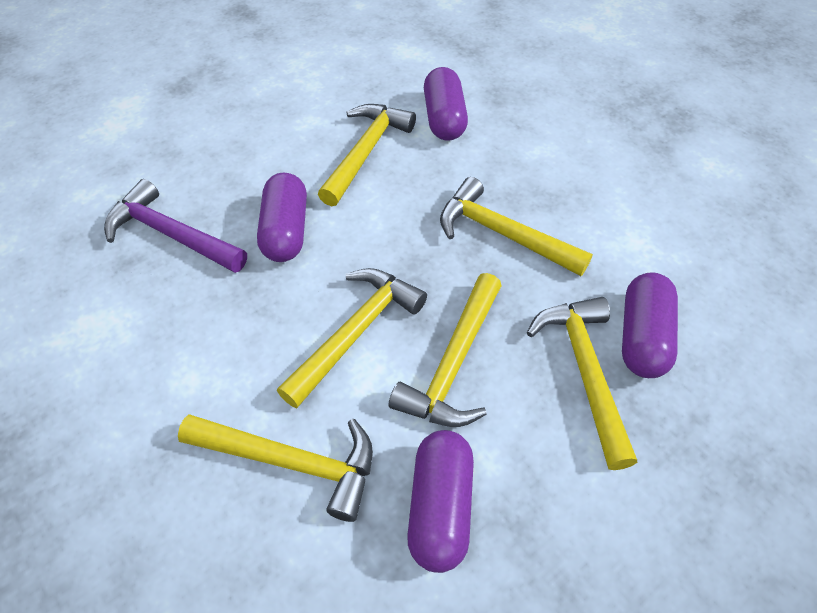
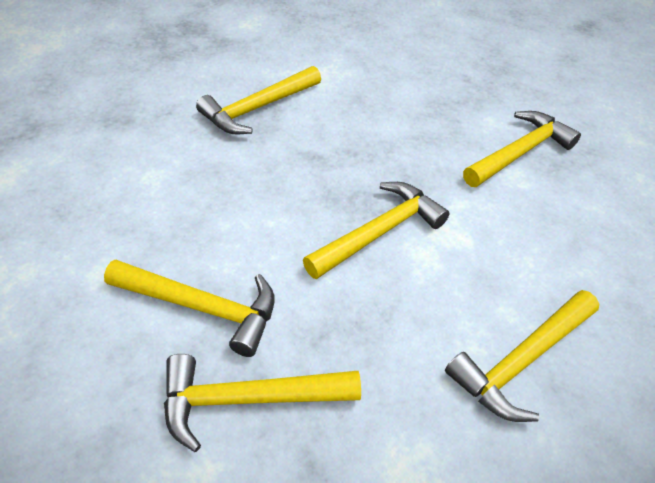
purple capsule: 4 -> 0
purple hammer: 1 -> 0

